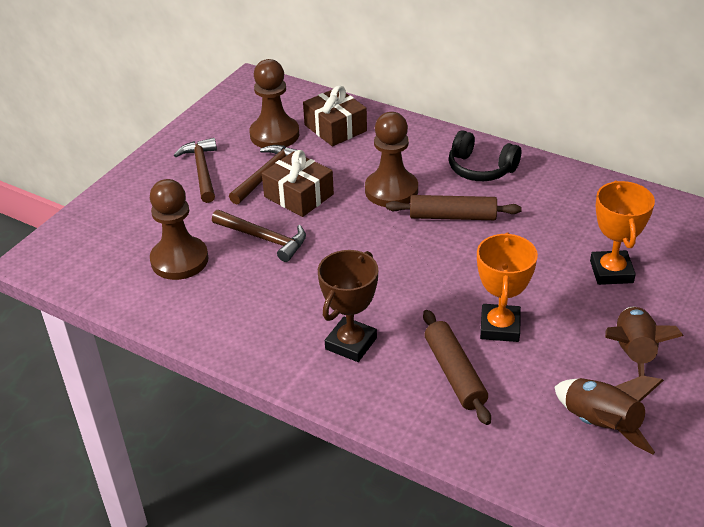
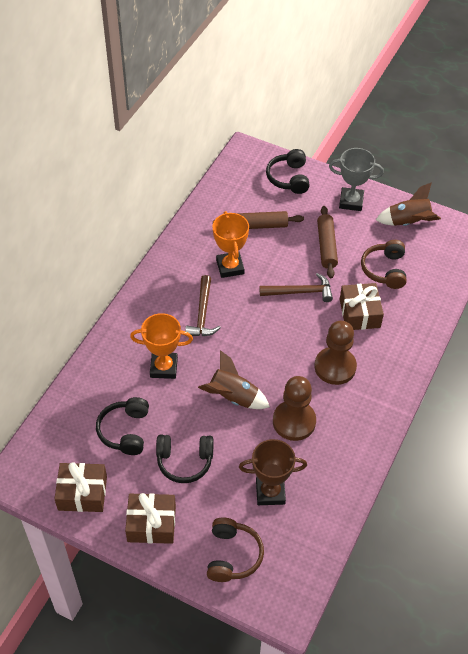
black headphones: 1 -> 3
brown gift: 2 -> 3
brown hammer: 3 -> 2
brown headphones: 0 -> 2
brown pawn: 3 -> 2
grey trophy: 0 -> 1

